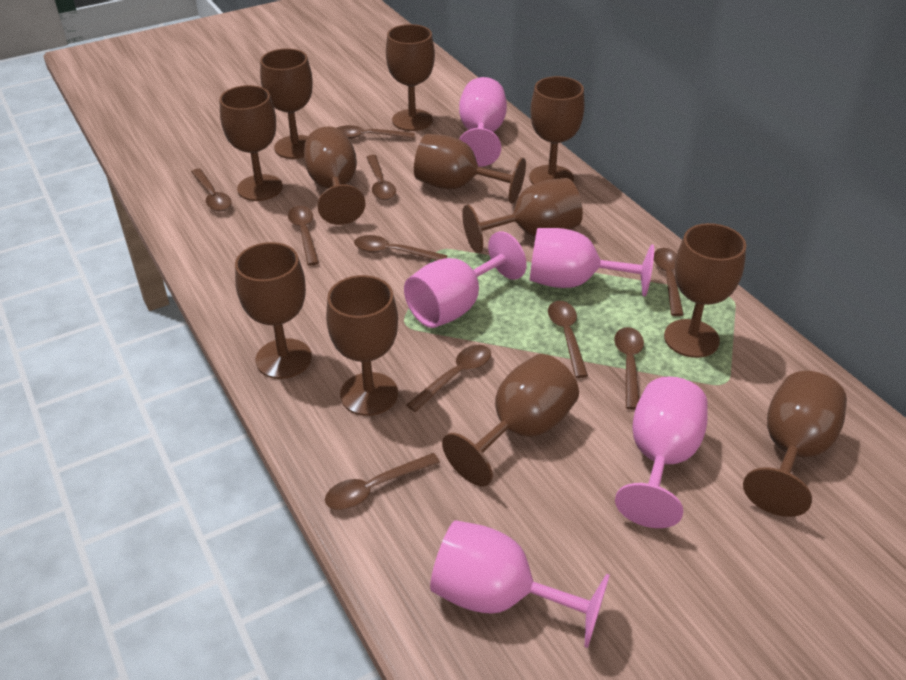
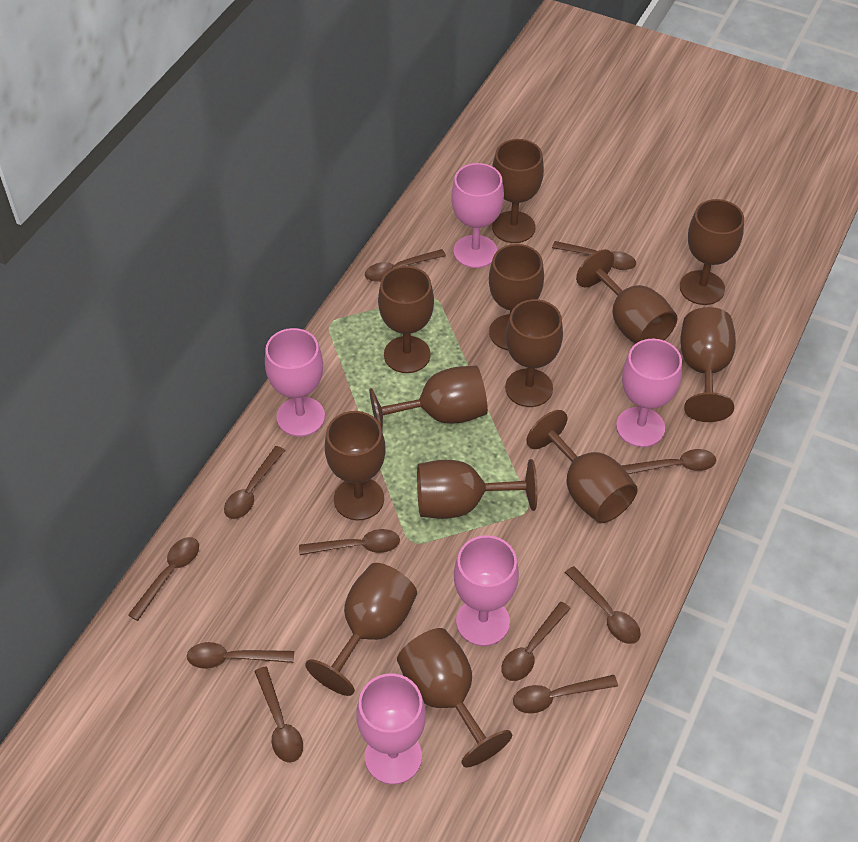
brown goblet: 12 -> 13
brown spoon: 10 -> 11

